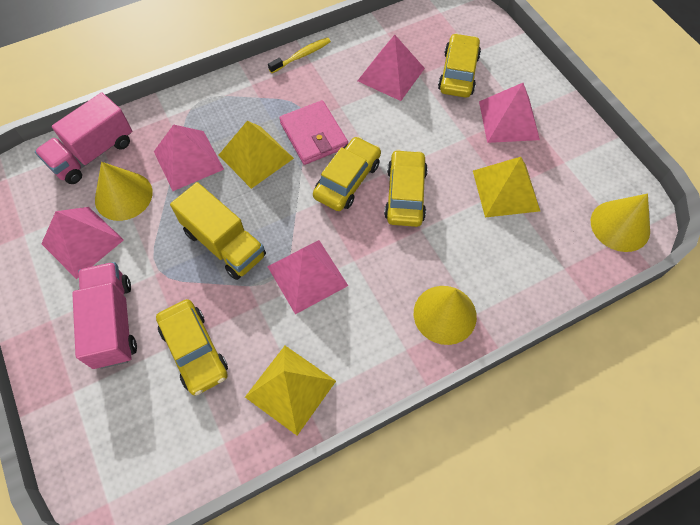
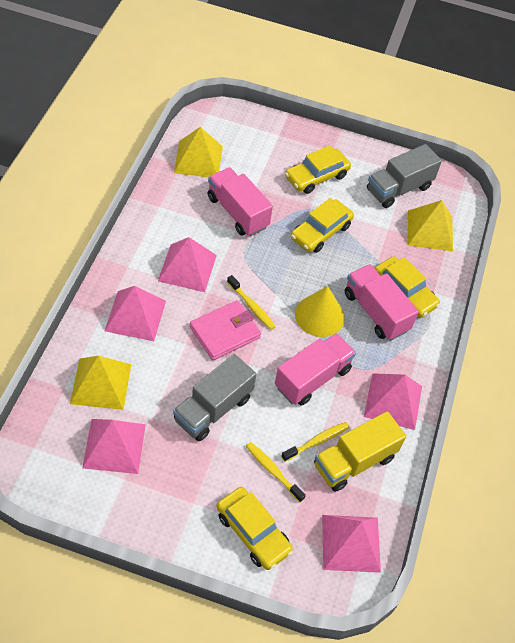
grey truck: 0 -> 2
pink truck: 2 -> 3
yellow cone: 3 -> 1
yellow toothbrush: 1 -> 3

